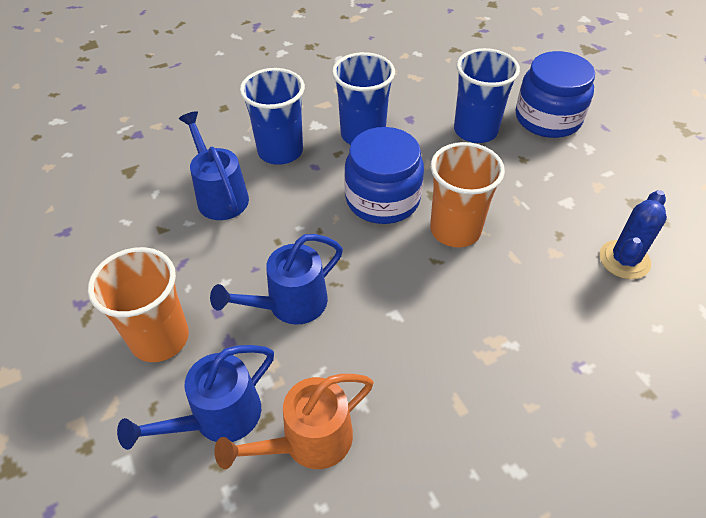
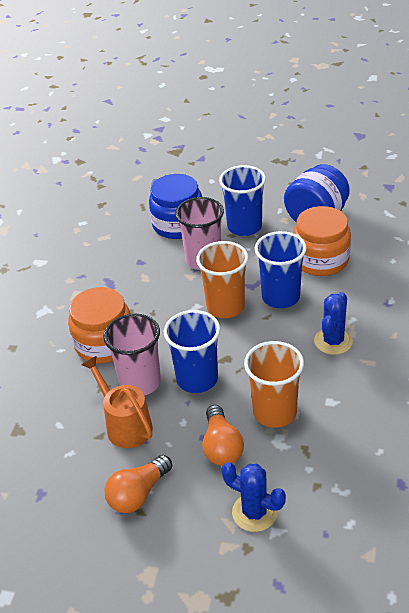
blue cactus: 1 -> 2
blue watering can: 3 -> 0
orange jar: 0 -> 2
orange light bulb: 0 -> 2
pink cup: 0 -> 2

